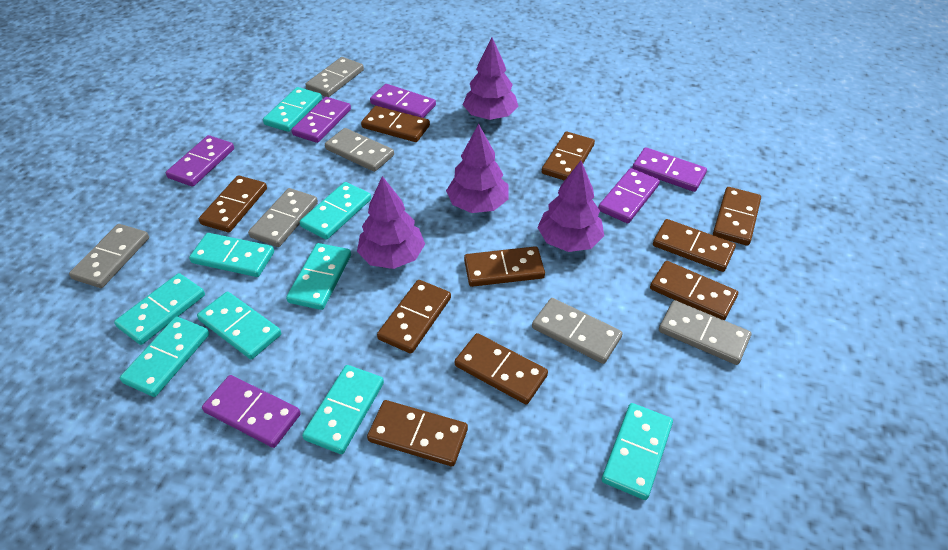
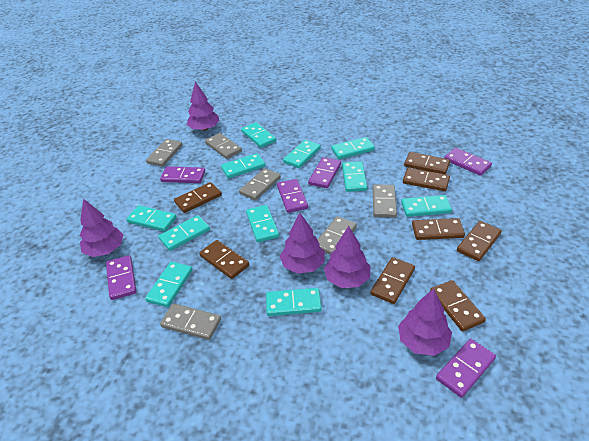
brown domino: 10 -> 8
purple tree: 4 -> 5
turquoise domino: 9 -> 11

